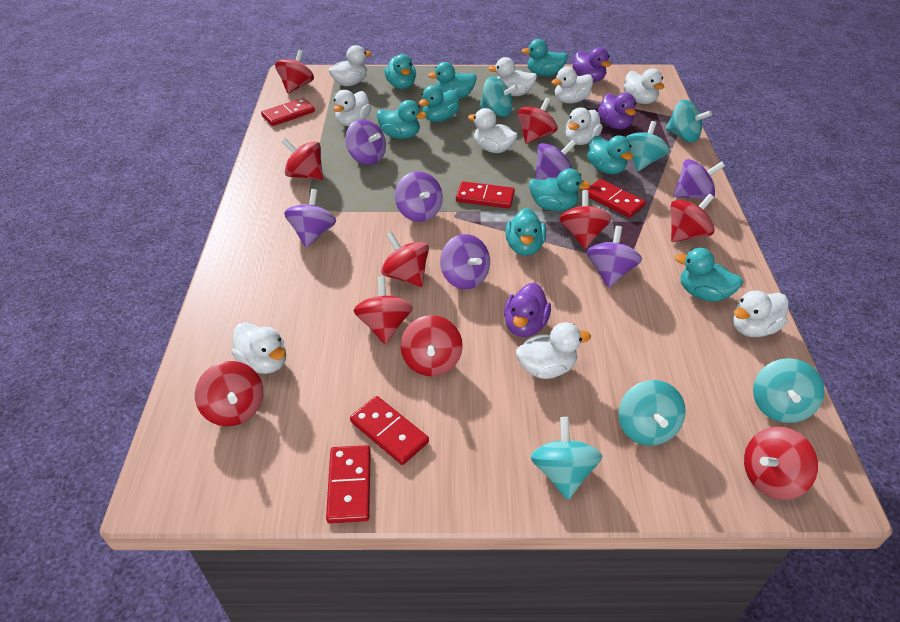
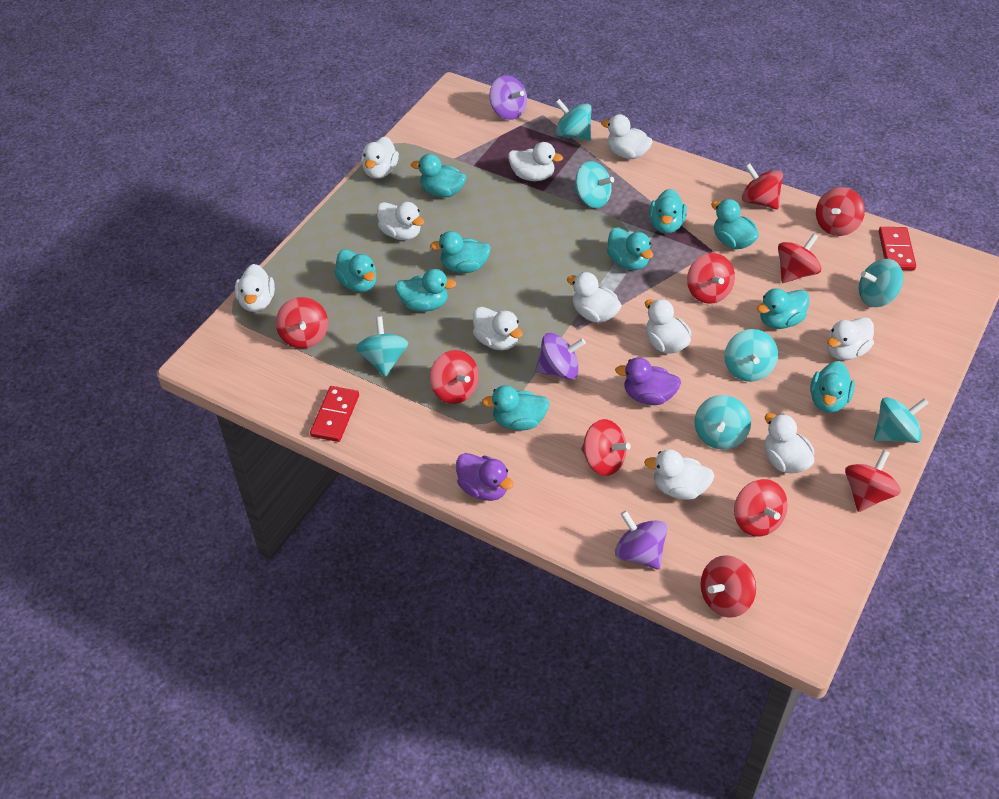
purple duck: 3 -> 2
purple spinning top: 7 -> 3
red domino: 5 -> 2
turquoise duck: 9 -> 10
turquoise spinning top: 6 -> 7
white duck: 10 -> 11

